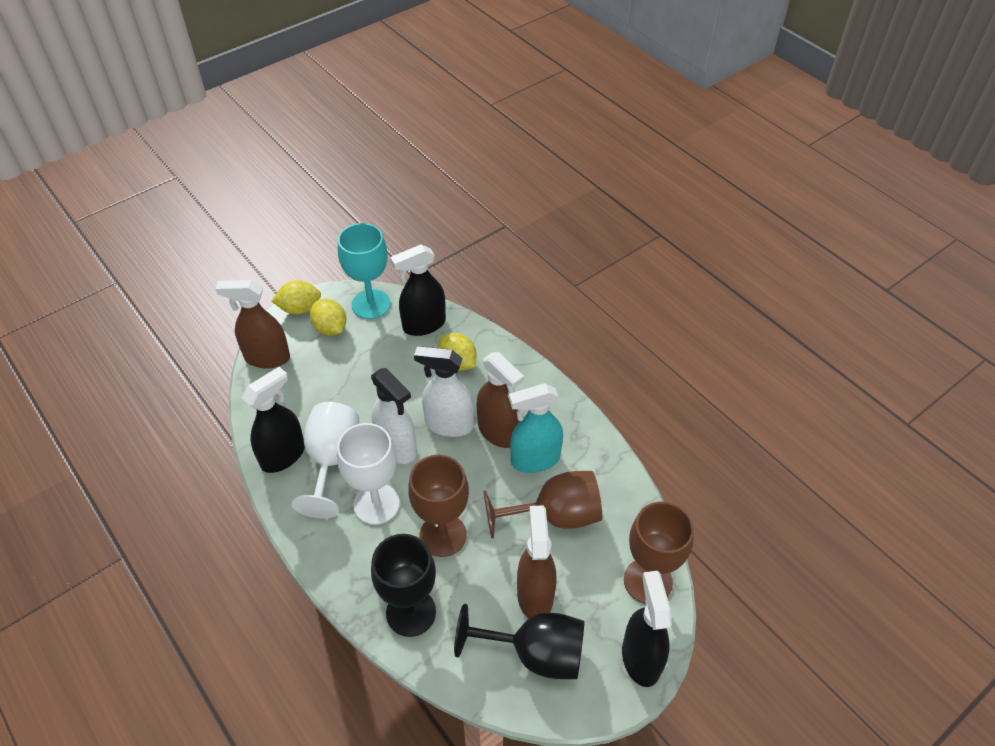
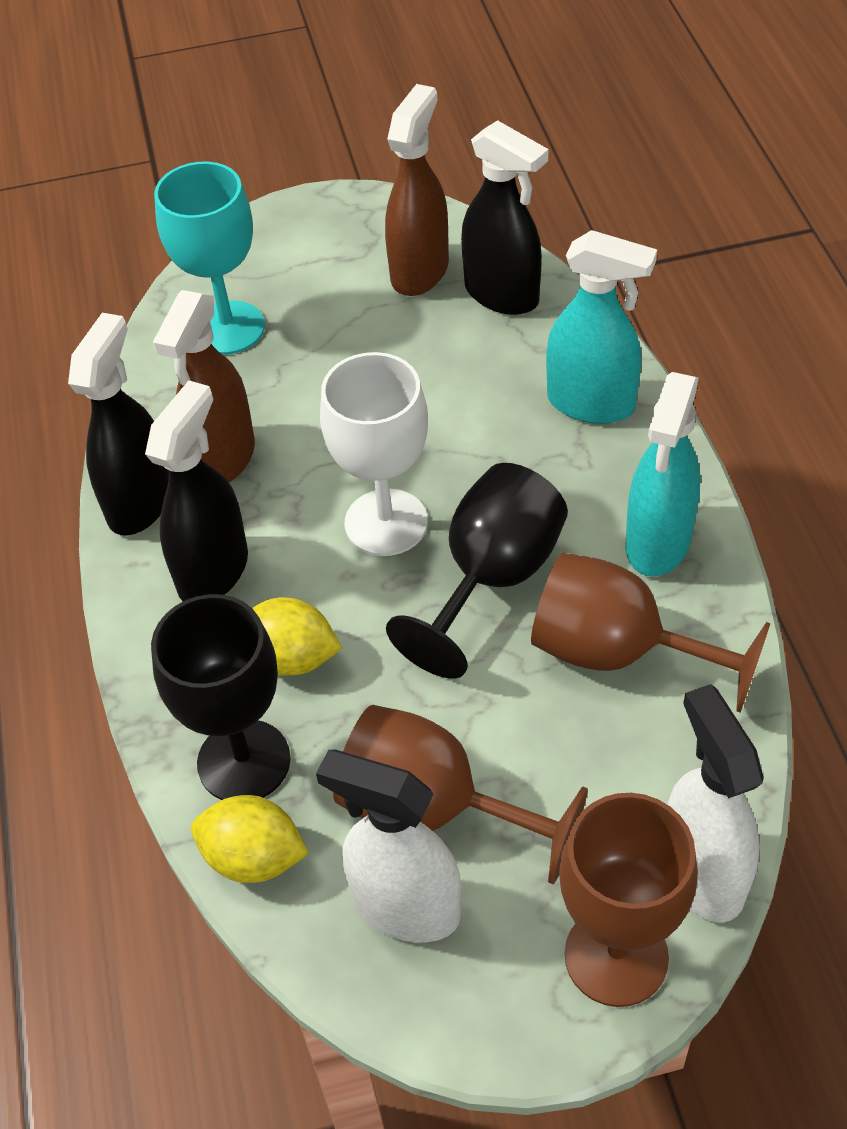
brown spray bottle: 3 -> 2
turquoise spray bottle: 1 -> 2
white goblet: 2 -> 1
yellow lemon: 3 -> 2

